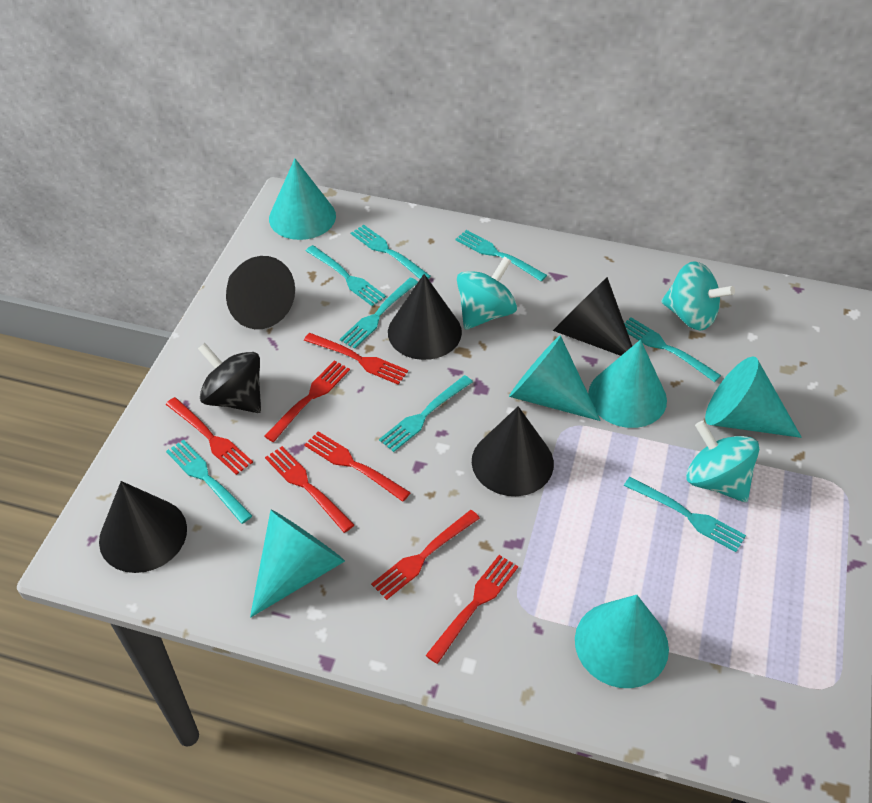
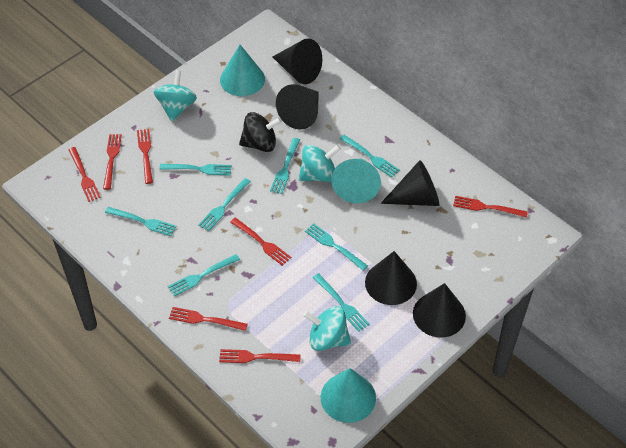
turquoise cone: 6 -> 3

